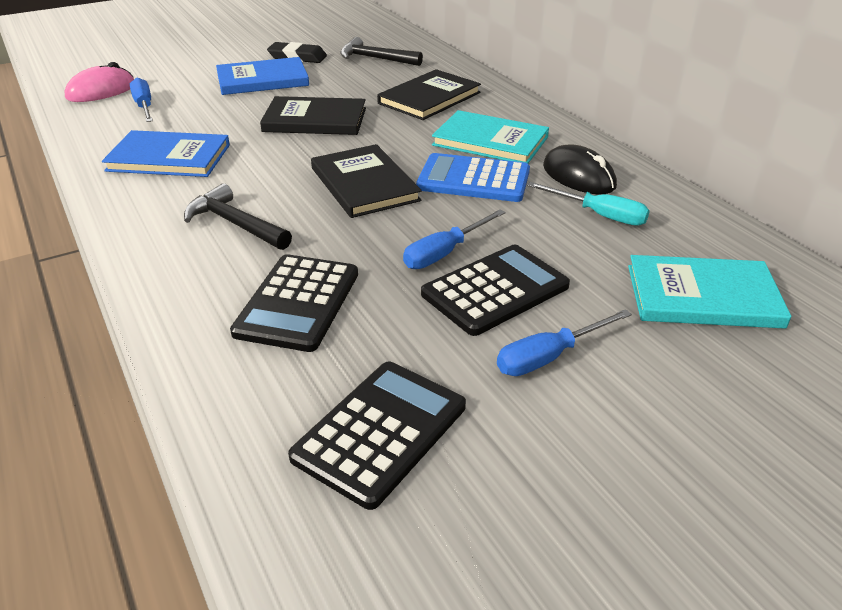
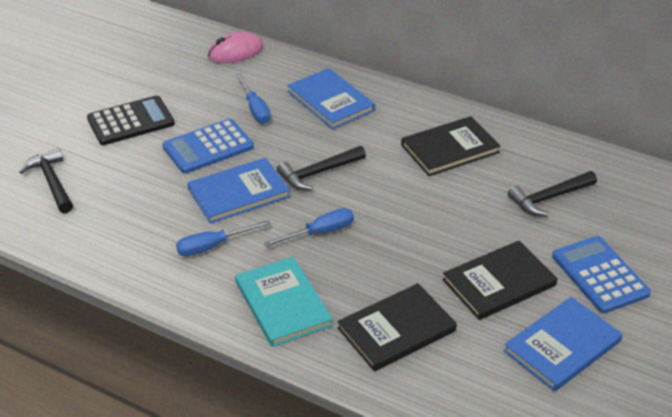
black calculator: 3 -> 1
black eraser: 1 -> 0
black hammer: 2 -> 3
black mouse: 1 -> 0
blue book: 2 -> 3
blue calculator: 1 -> 2
turquoise book: 2 -> 1
turquoise screwdriver: 1 -> 0

